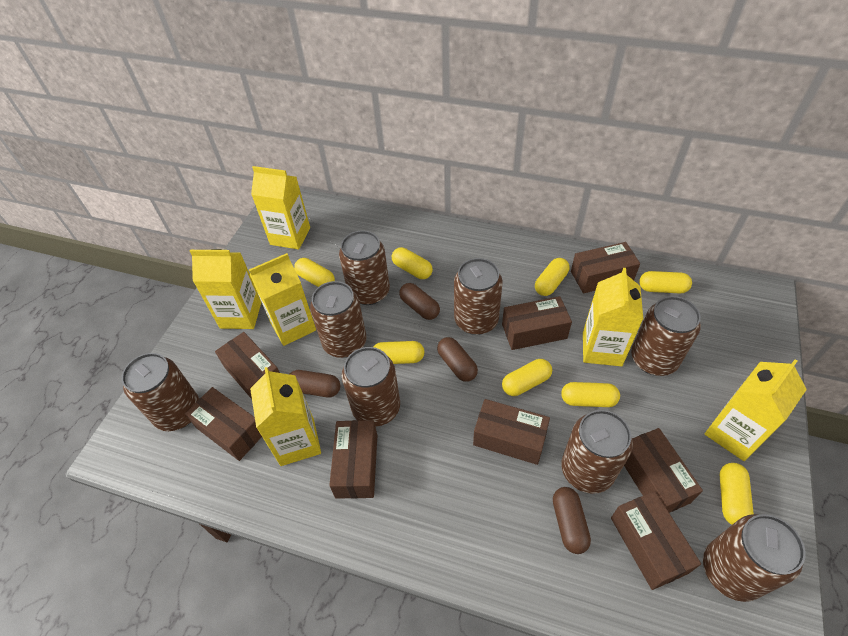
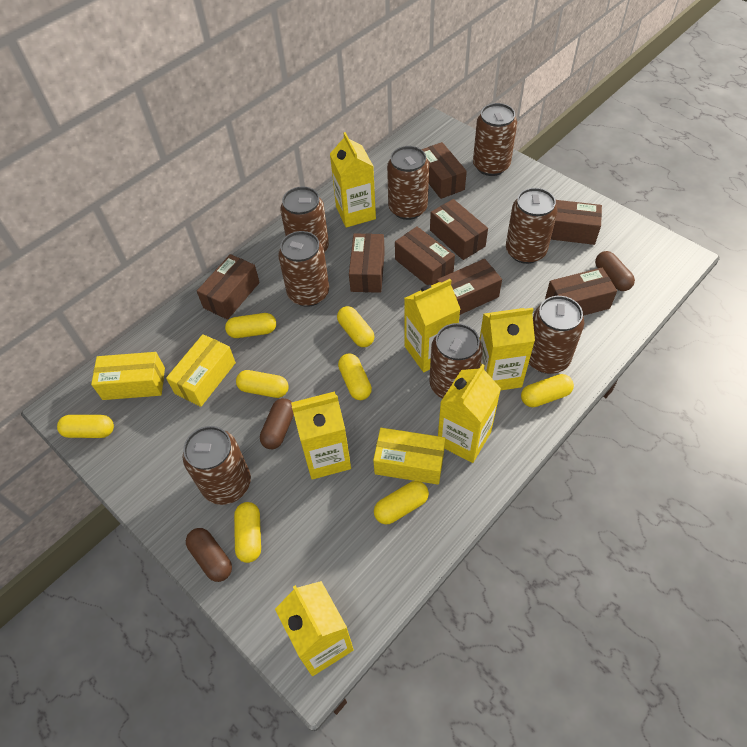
brown capsule: 4 -> 3
yellow box: 0 -> 3

